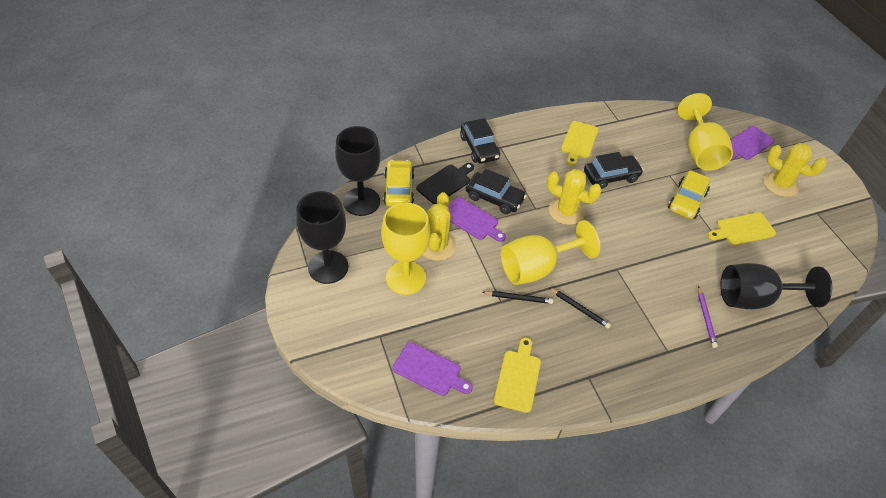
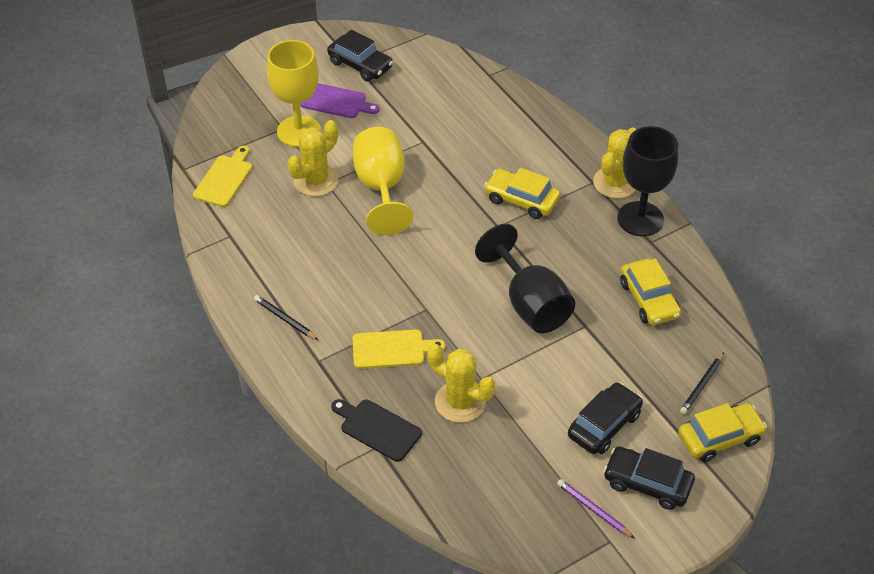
black goblet: 3 -> 2
purple cutting board: 3 -> 1
yellow car: 2 -> 3
yellow cutting board: 3 -> 2
yellow goblet: 3 -> 2

